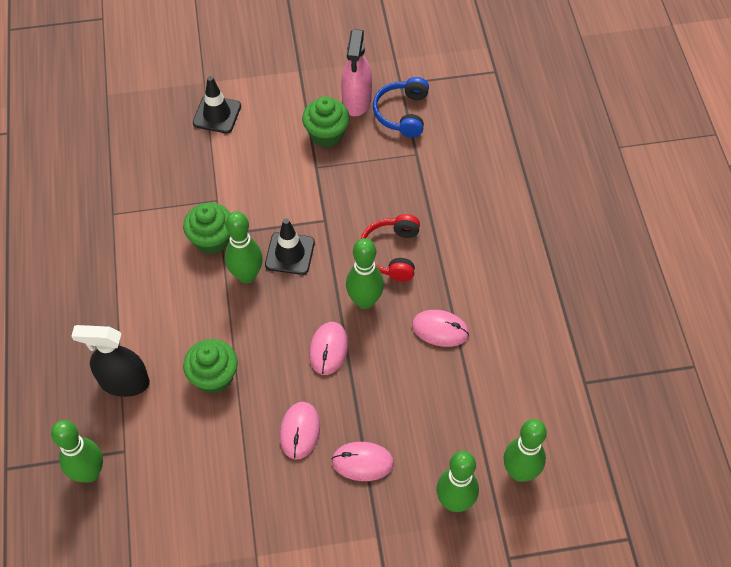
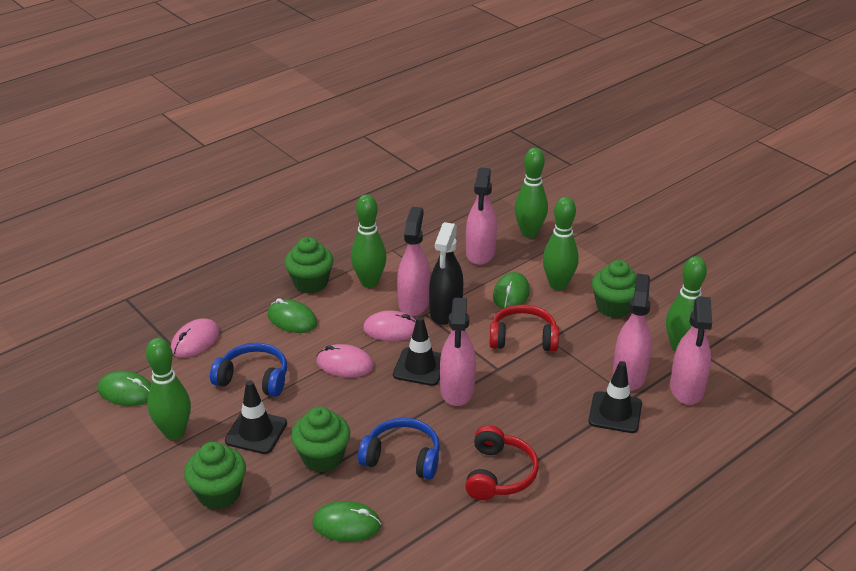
black traffic cone: 2 -> 3
blue headphones: 1 -> 2
green cupcake: 3 -> 4
green mouse: 0 -> 4
pink mouse: 4 -> 3
pink spray bottle: 1 -> 5
red headphones: 1 -> 2

